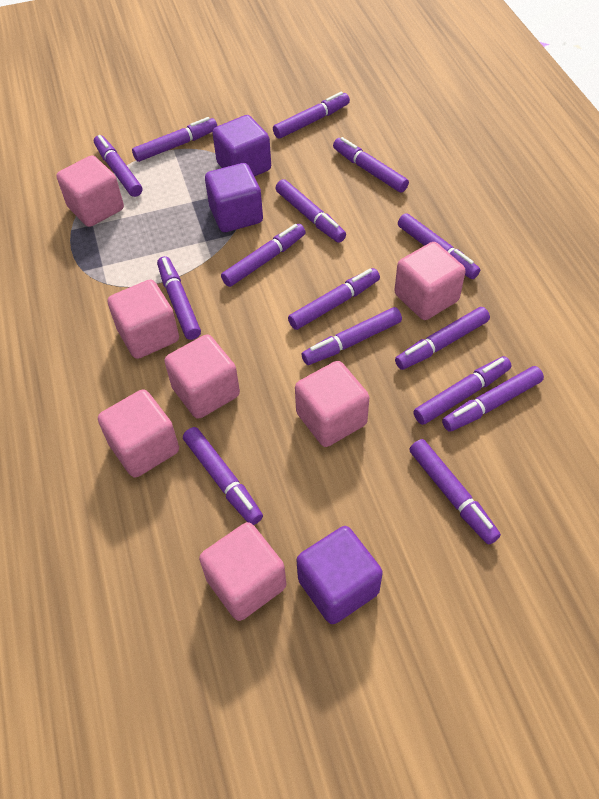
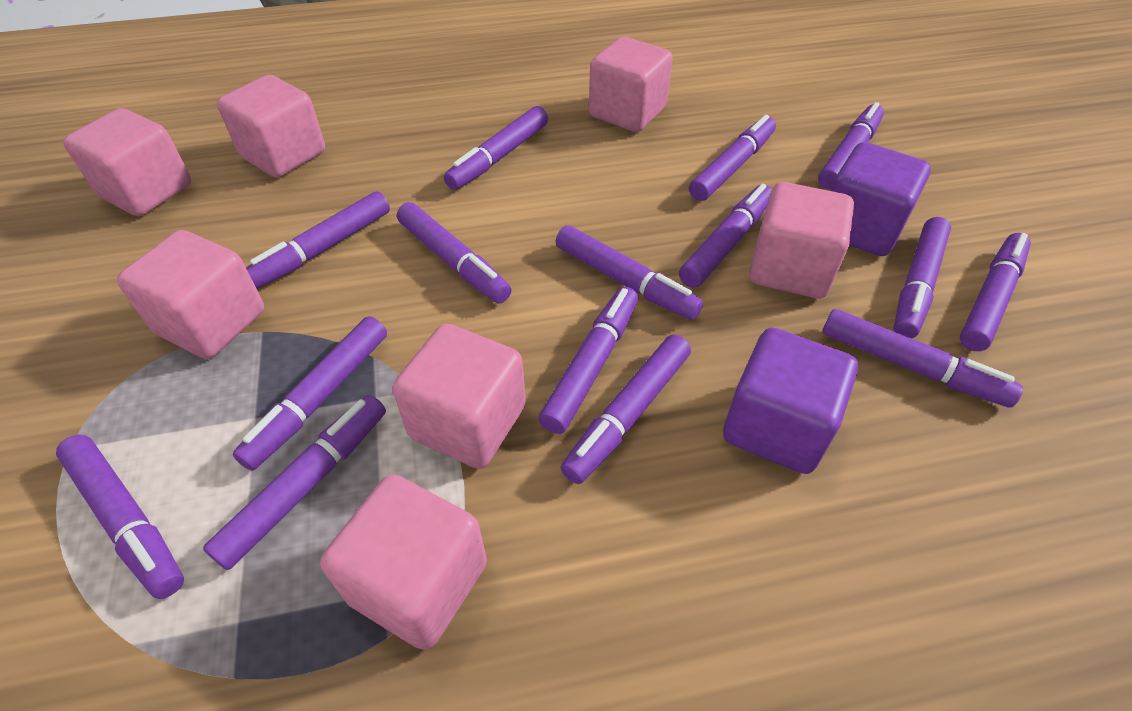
purple cube: 3 -> 2

